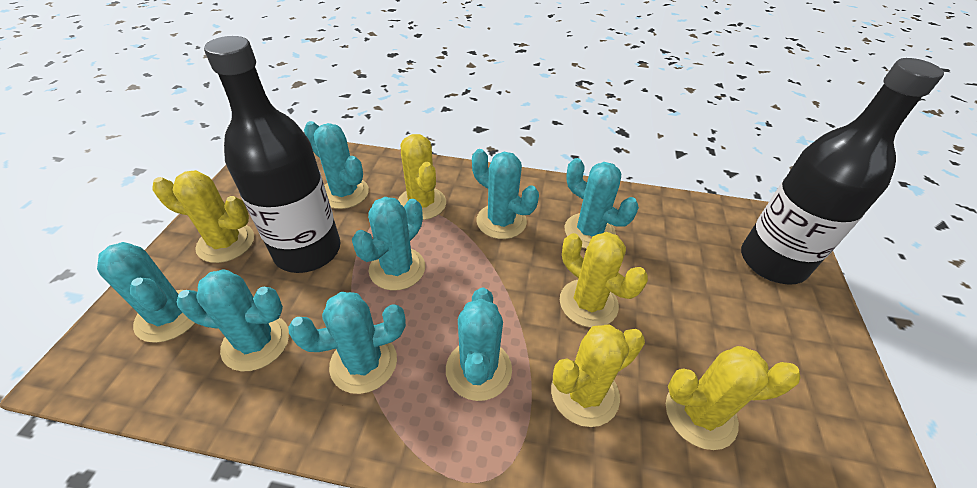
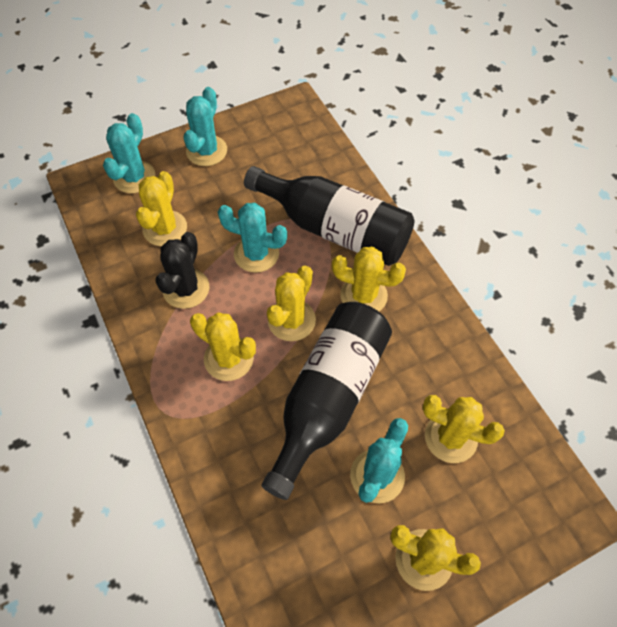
black cactus: 0 -> 1
turquoise cactus: 8 -> 4
yellow cactus: 5 -> 6

